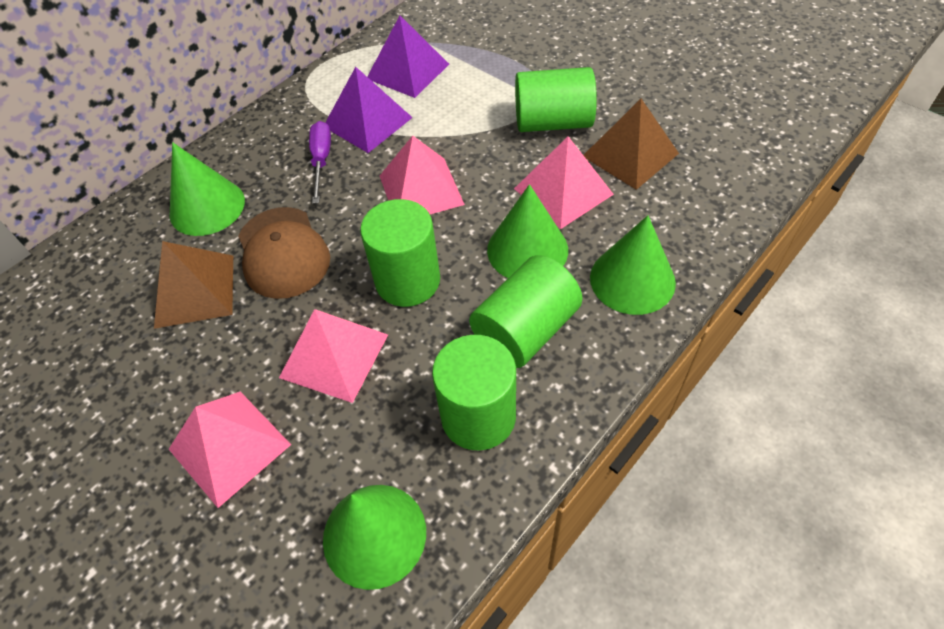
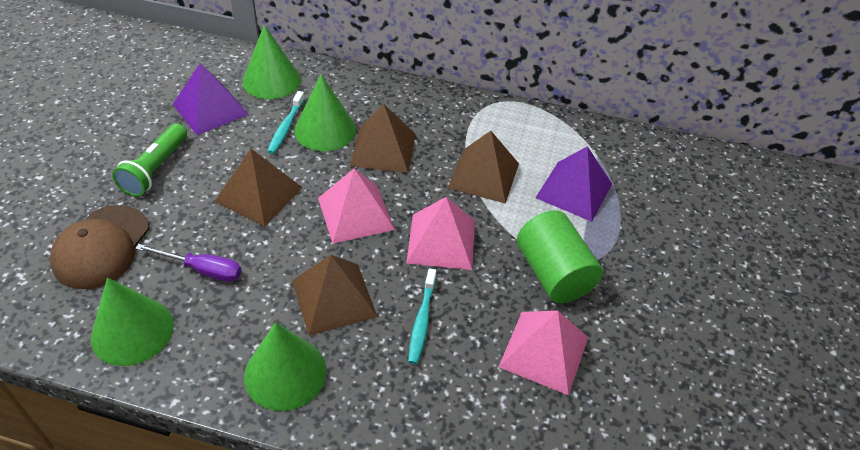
brown pyramid: 2 -> 4
green cylinder: 4 -> 1
green flashlight: 0 -> 1
pink pyramid: 4 -> 3
turquoise toothbrush: 0 -> 2

